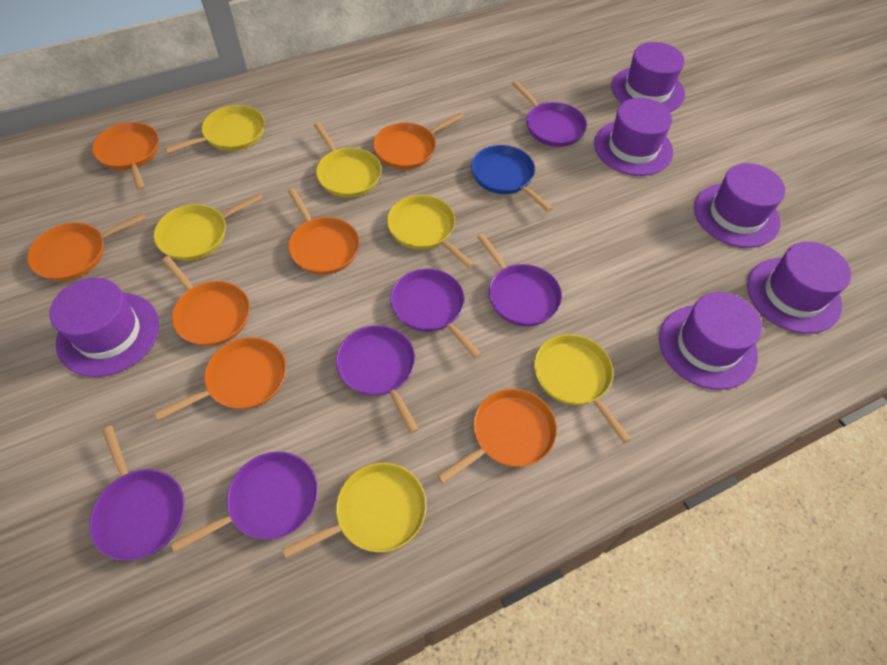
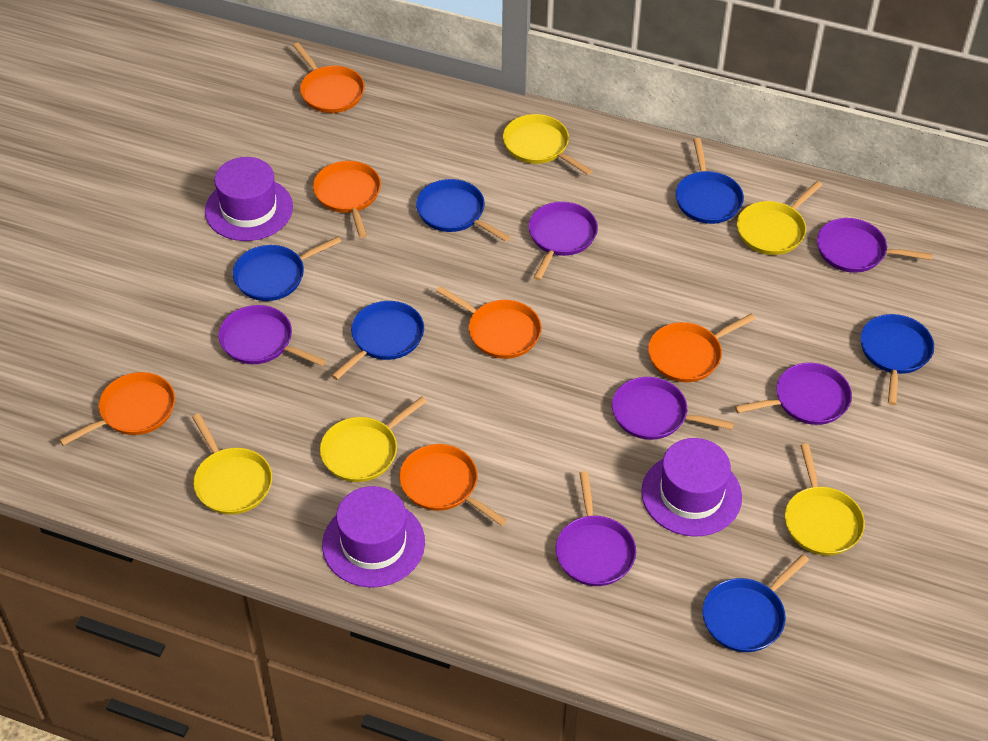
blue pan: 1 -> 6
orange pan: 7 -> 6
purple hat: 6 -> 3
yellow pan: 6 -> 5

